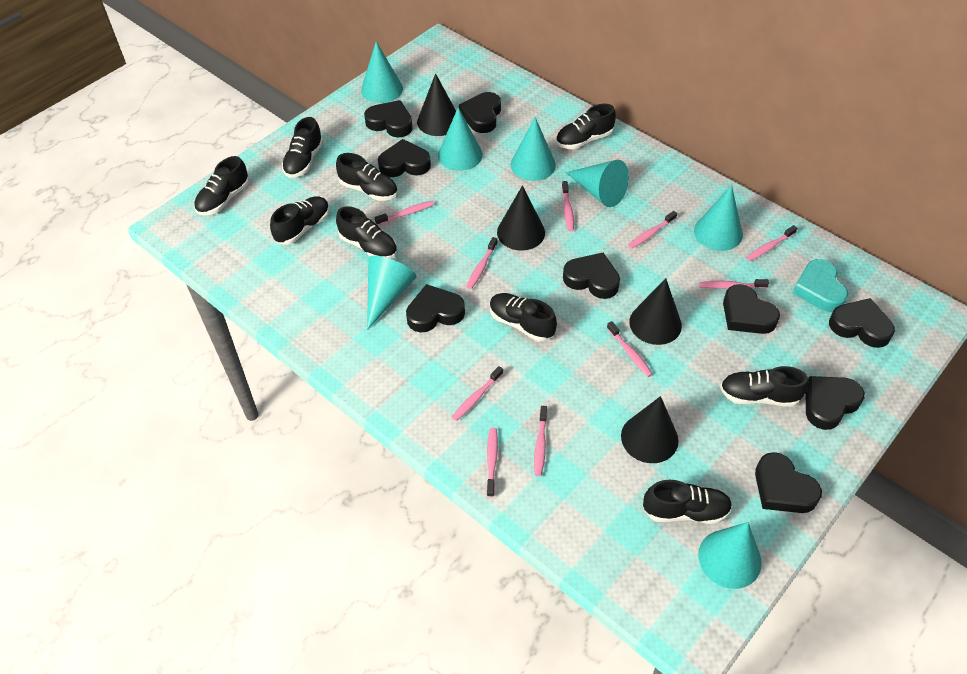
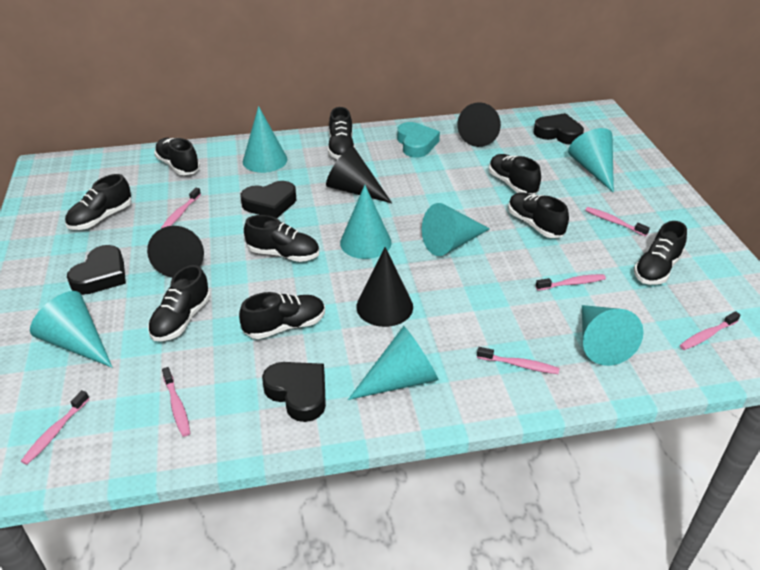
black heart: 9 -> 4
pink toothbrush: 10 -> 7

